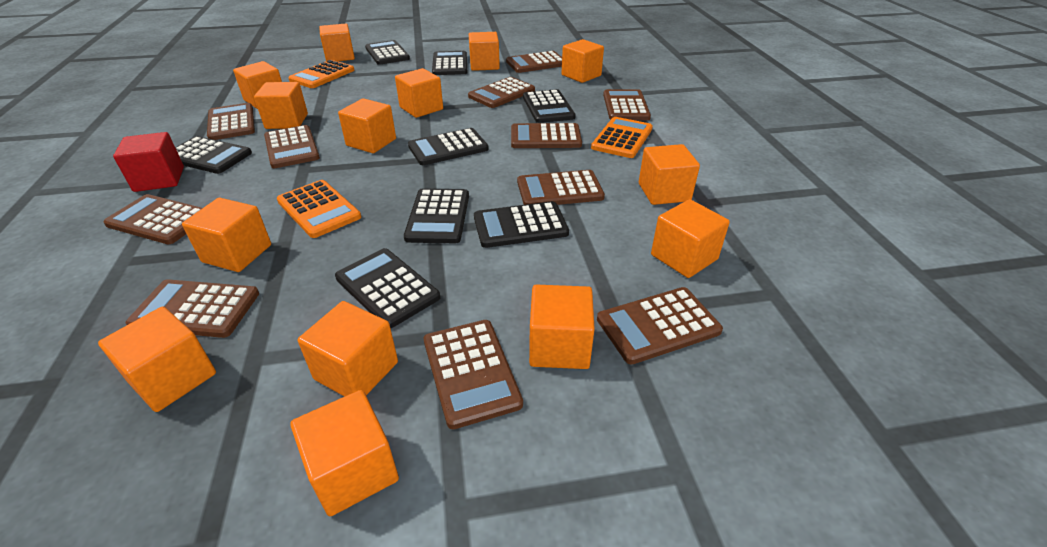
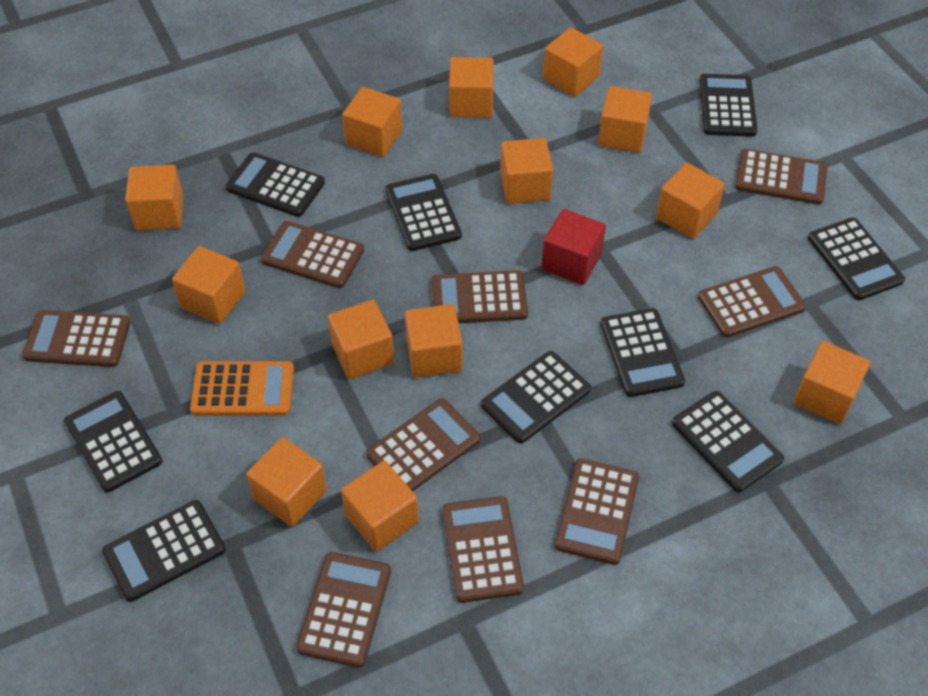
black calculator: 8 -> 9
brown calculator: 11 -> 9
orange calculator: 3 -> 1
orange cube: 14 -> 13

